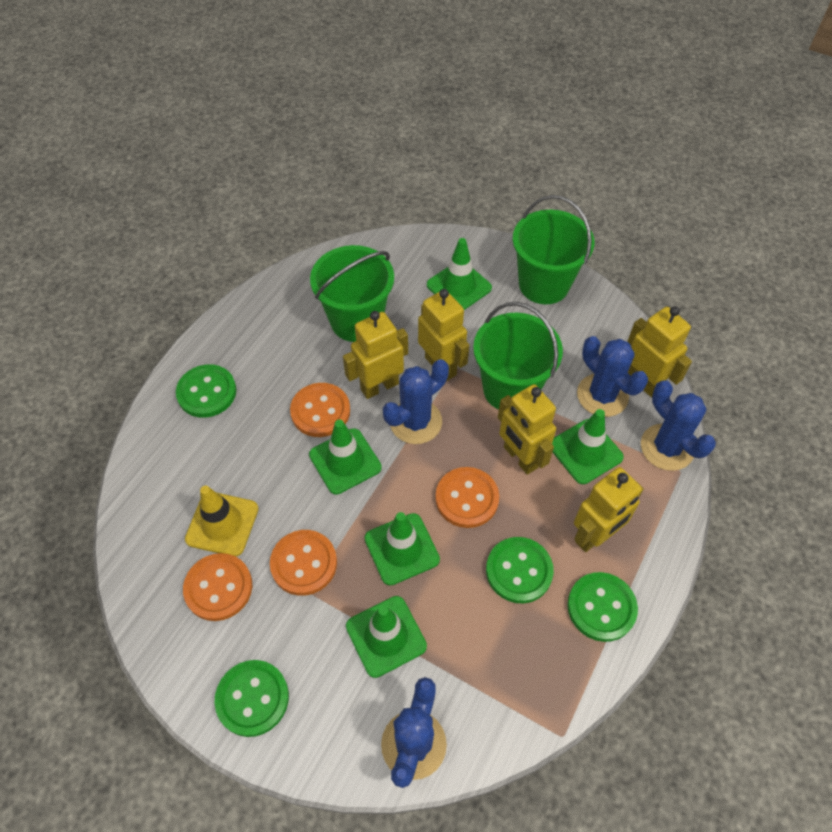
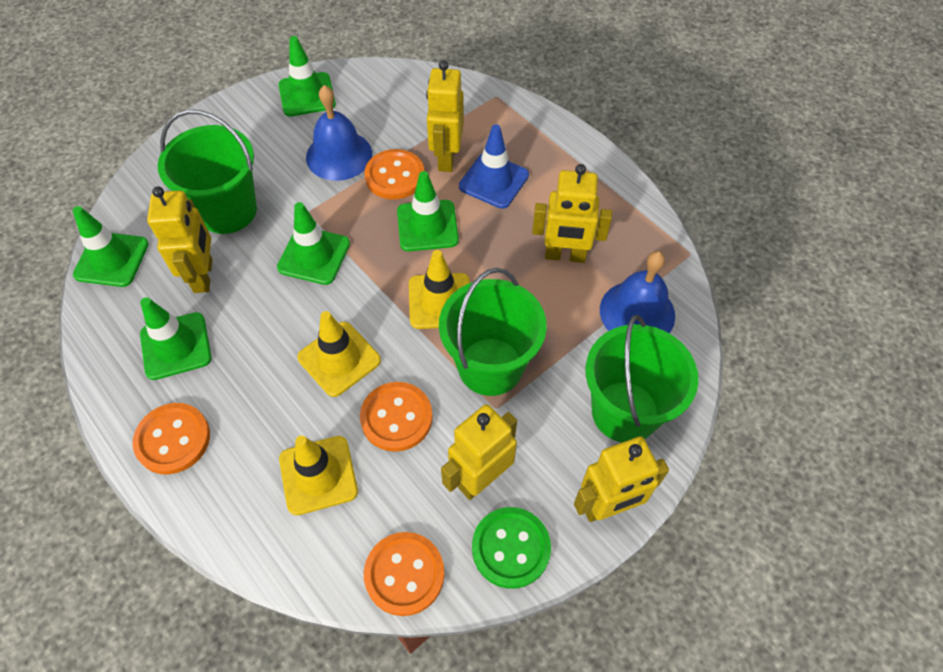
blue bell: 0 -> 2
blue cactus: 4 -> 0
blue traffic cone: 0 -> 1
green button: 4 -> 1
yellow traffic cone: 1 -> 3

